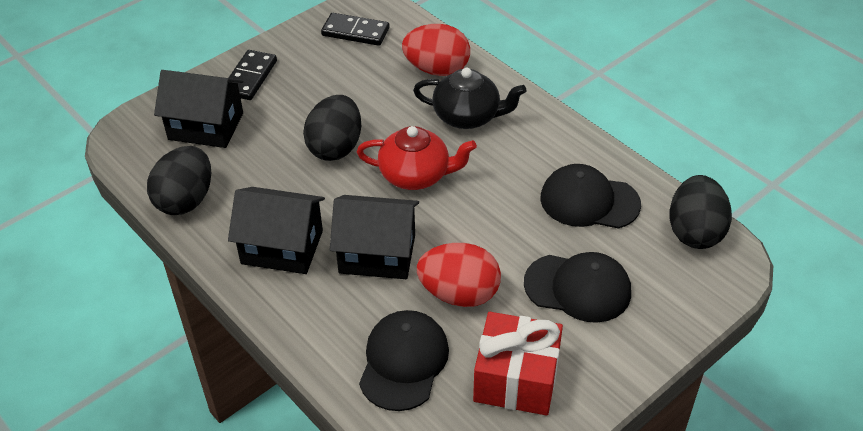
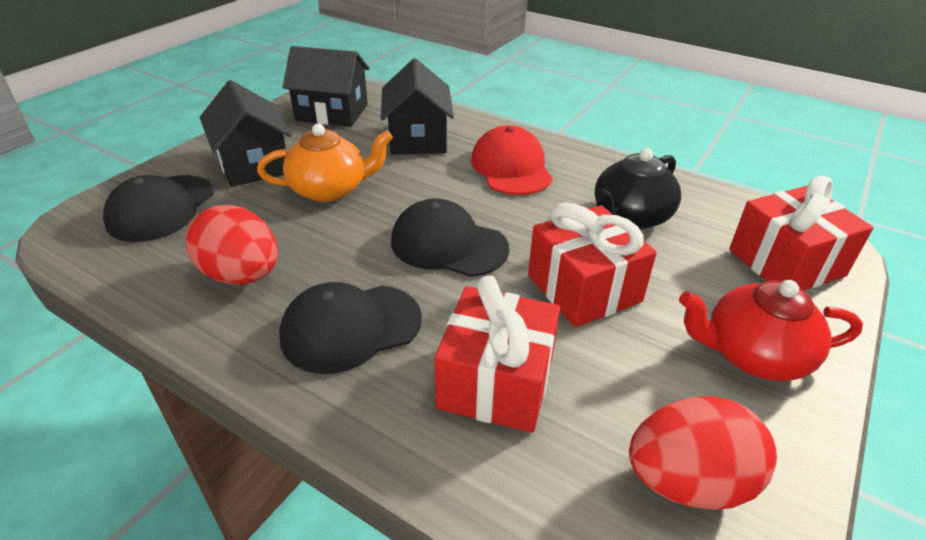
black domino: 2 -> 0
black egg: 3 -> 0
orange teapot: 0 -> 1
red cap: 0 -> 1
red gift: 1 -> 3

